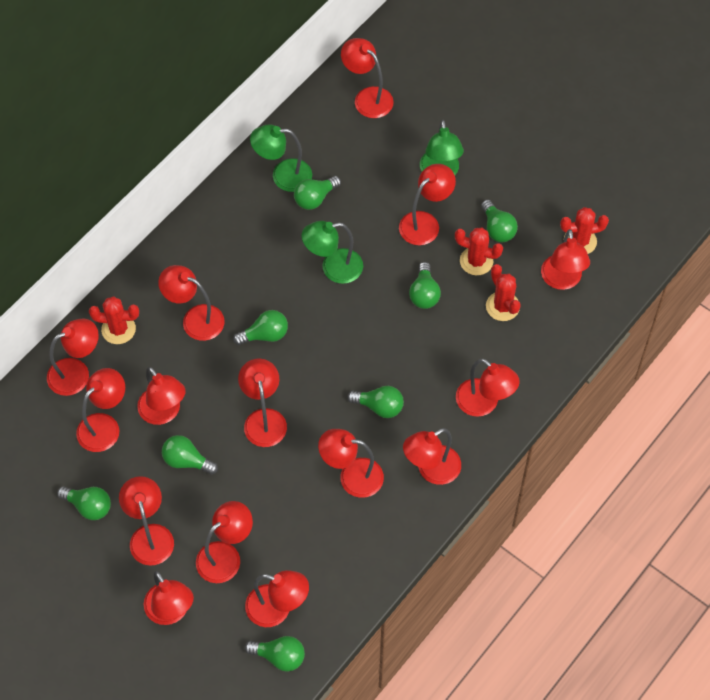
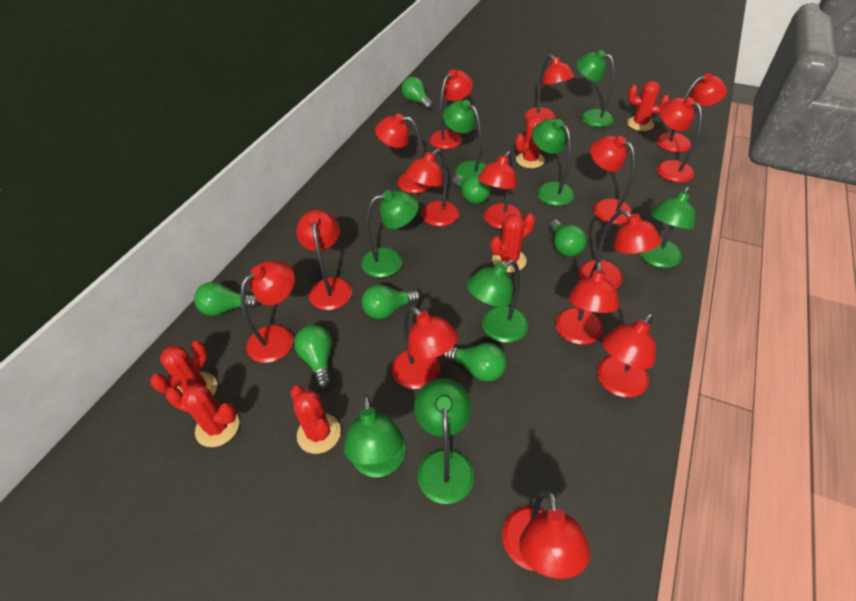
green lamp: 3 -> 8
green light bulb: 8 -> 7
red cactus: 4 -> 6

